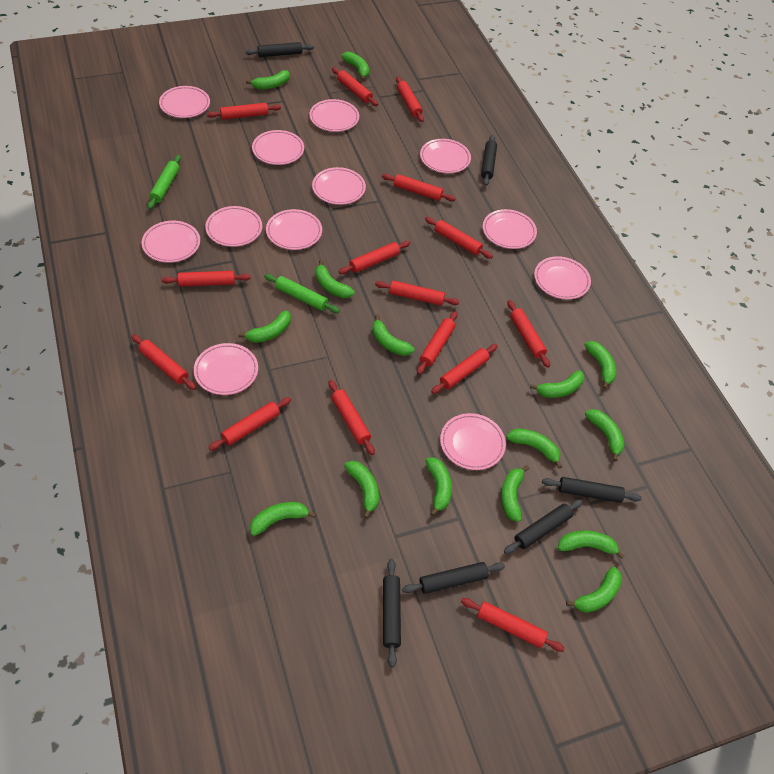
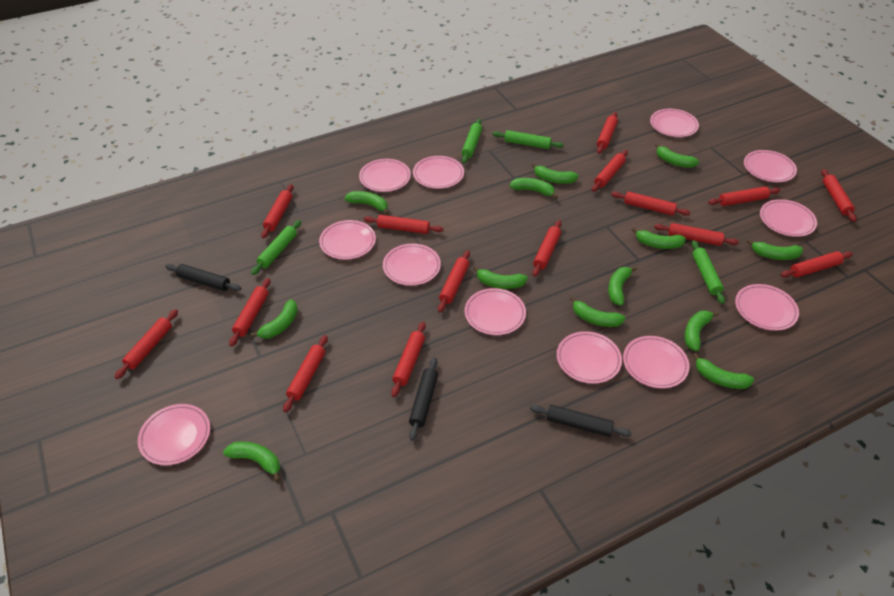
black rolling pin: 6 -> 3
green banana: 15 -> 13
green rolling pin: 2 -> 4

